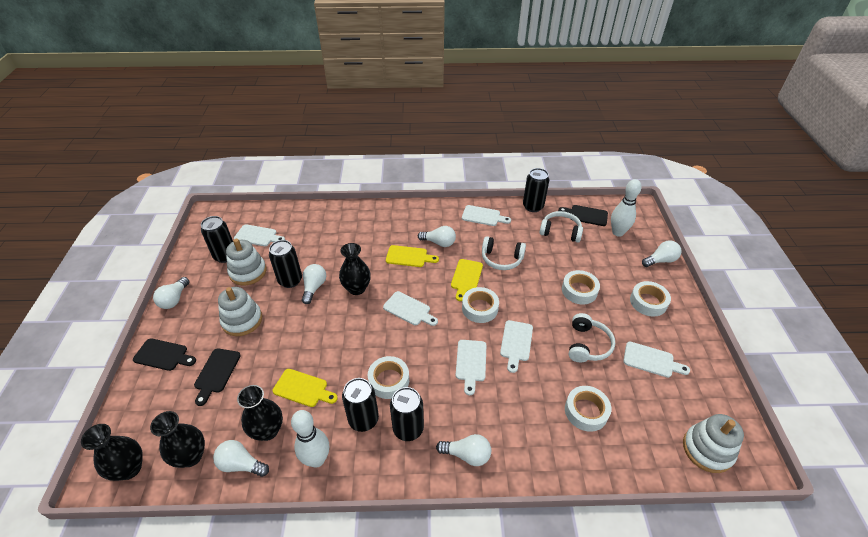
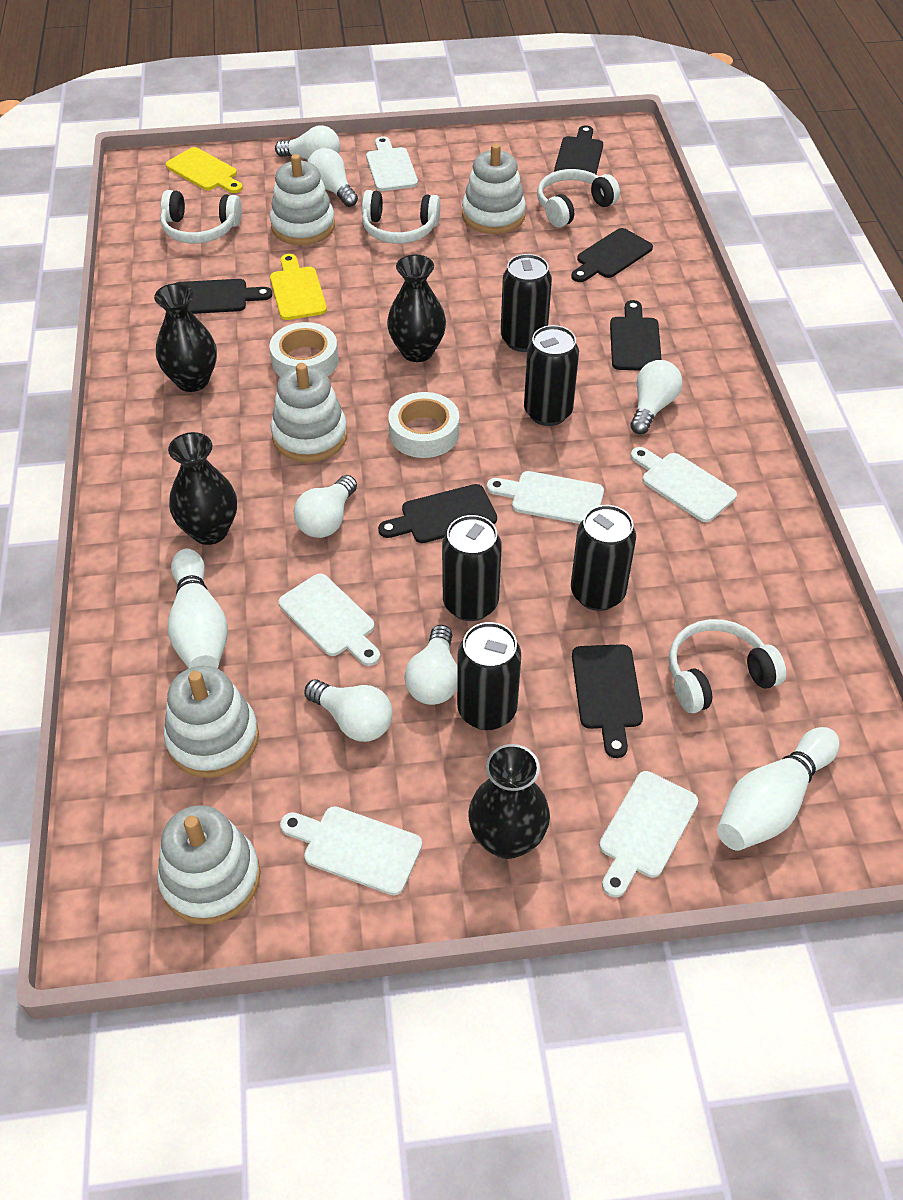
black cutting board: 3 -> 6
white headphones: 3 -> 4
white stacking toy: 3 -> 5
white tape: 5 -> 2
yellow cutting board: 3 -> 2

